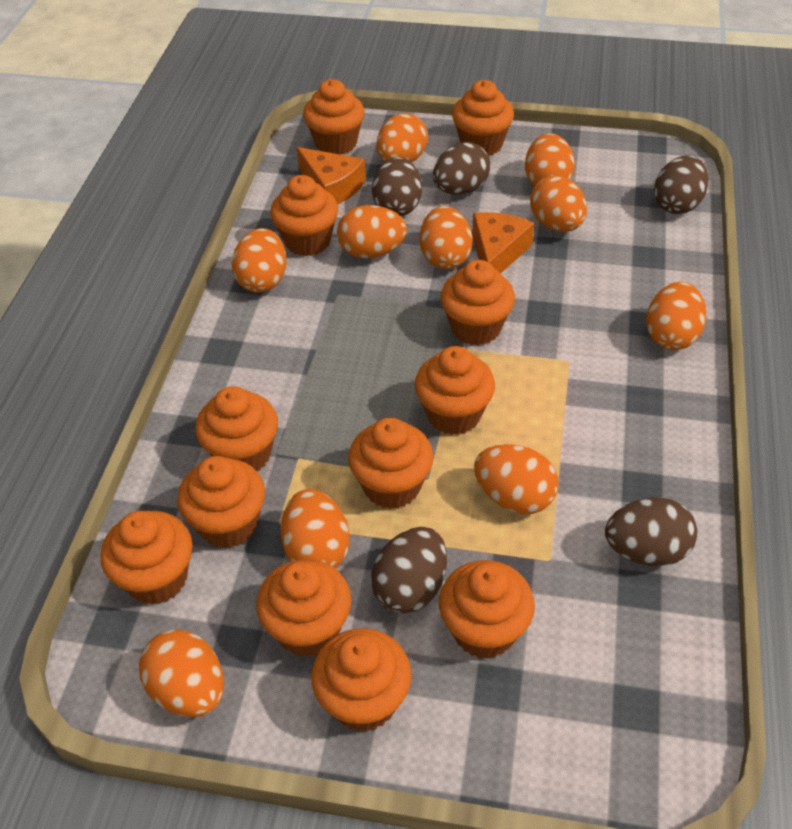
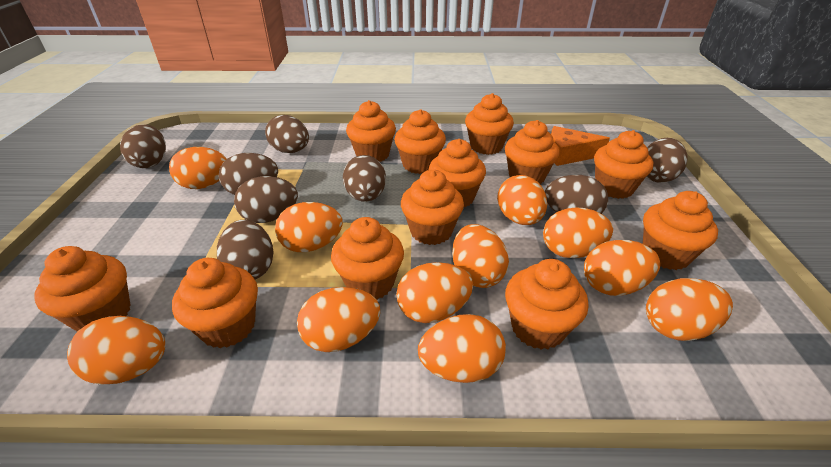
brown egg: 5 -> 8
orange cheese: 2 -> 1
orange egg: 10 -> 11

